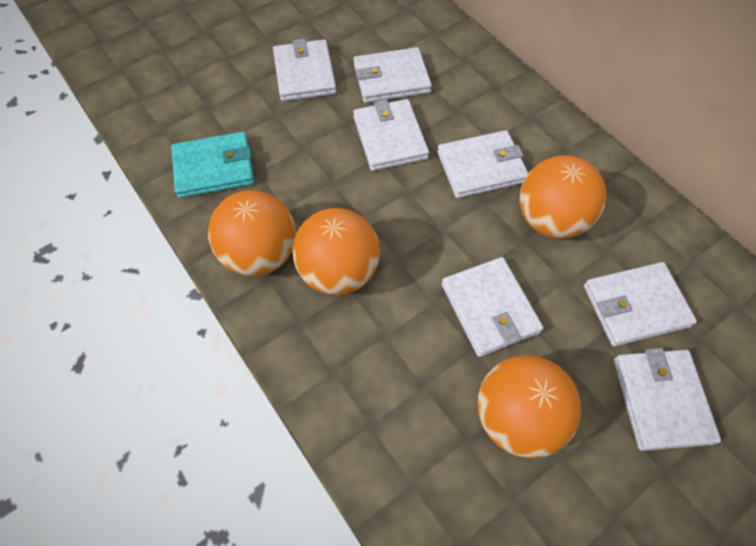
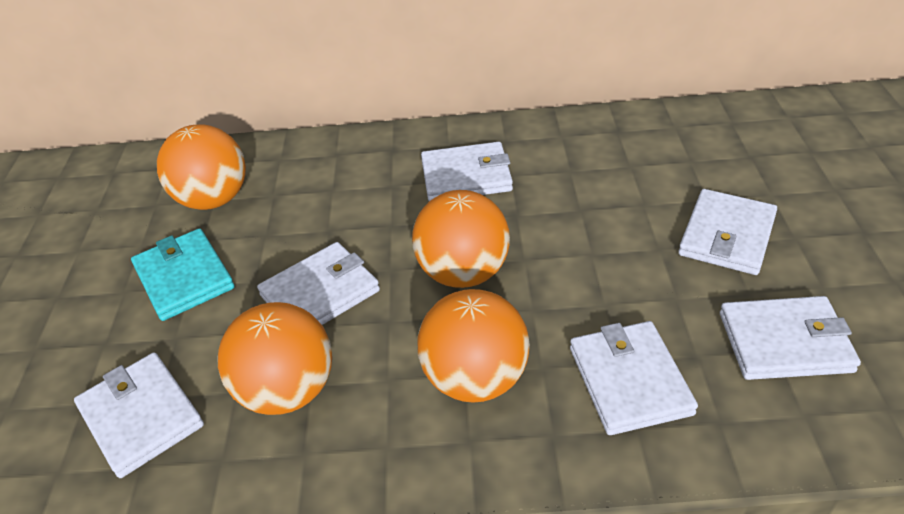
white wallet: 7 -> 6

